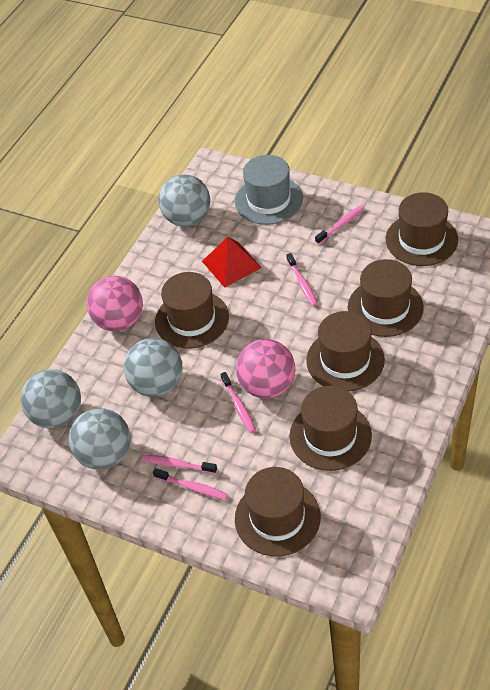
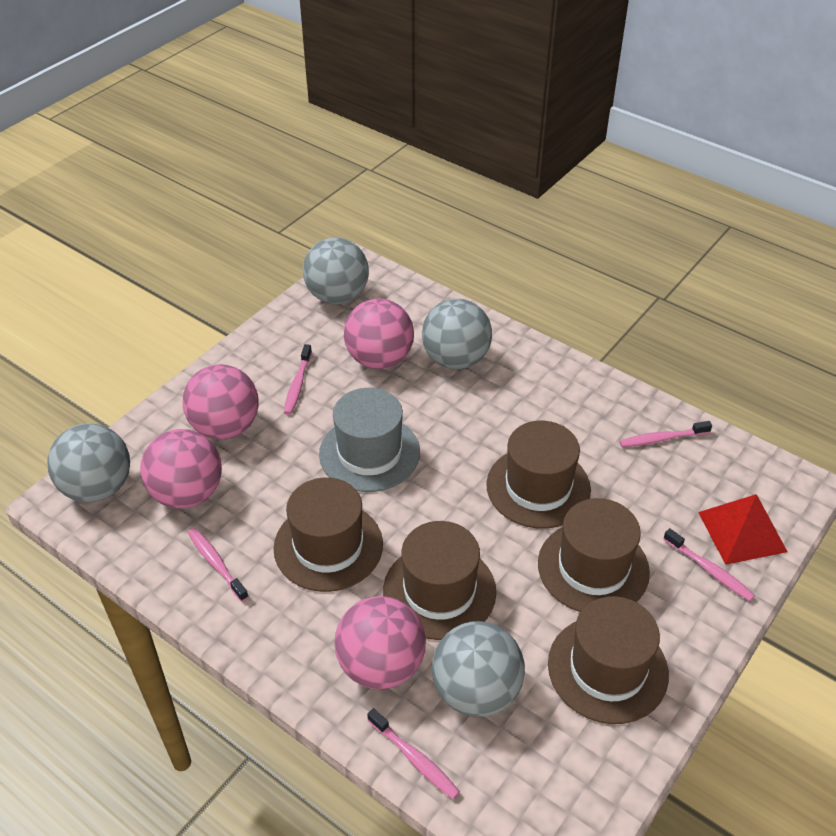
brown hat: 6 -> 5
pink ball: 2 -> 4

